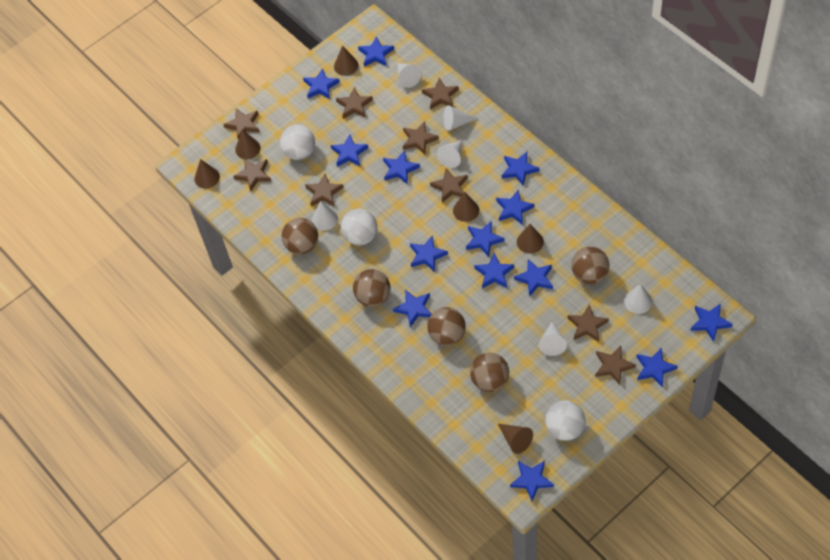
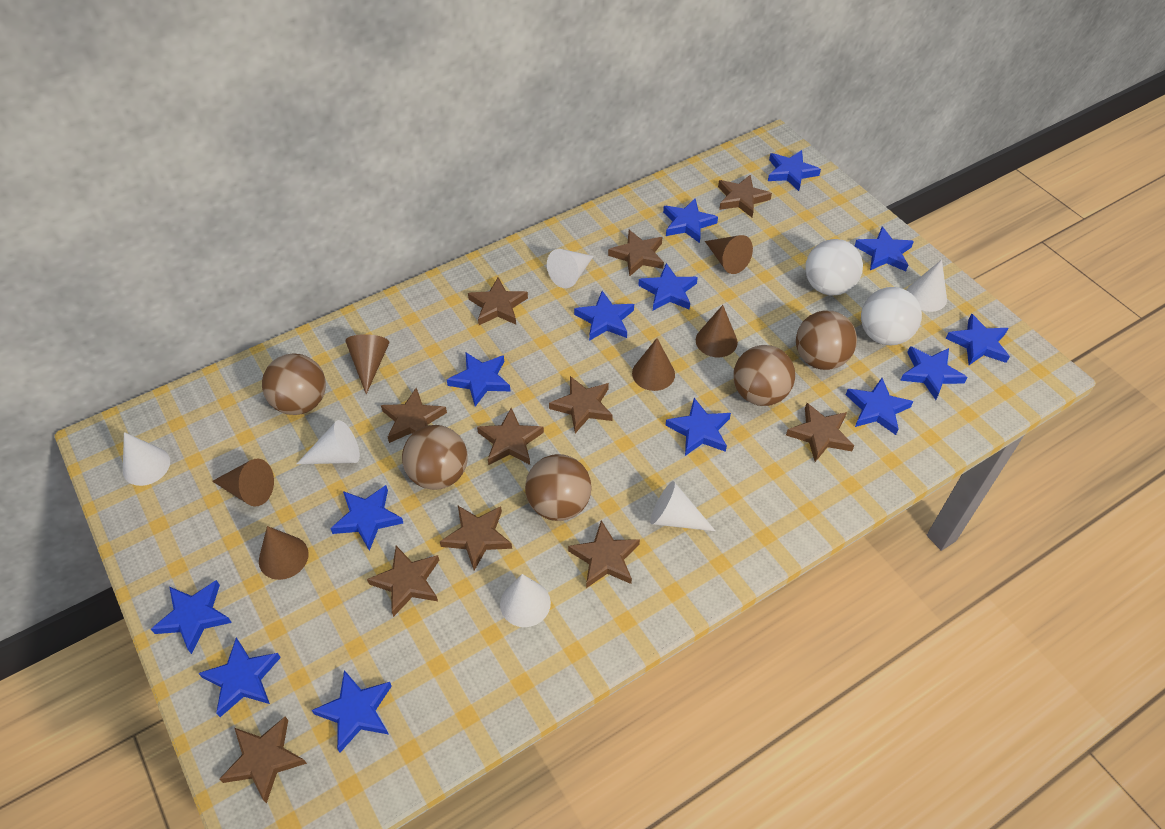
brown star: 9 -> 11
white ball: 3 -> 2

